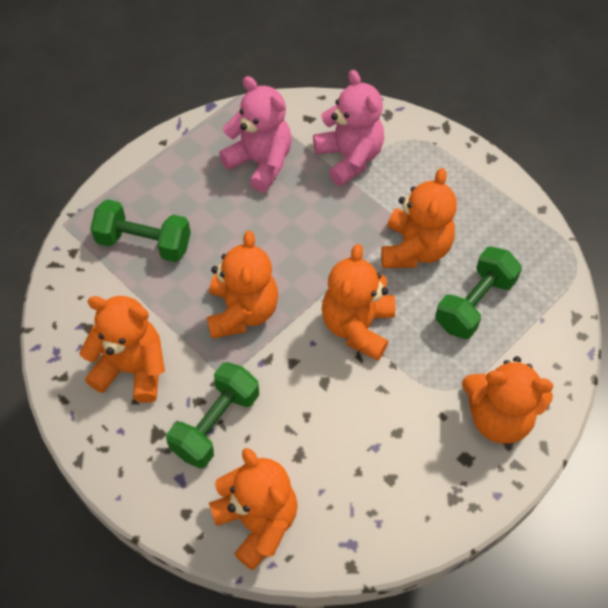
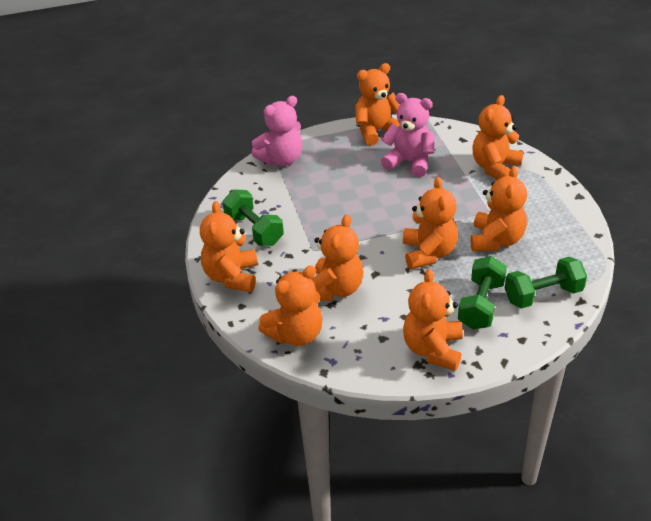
orange teddy bear: 6 -> 8

